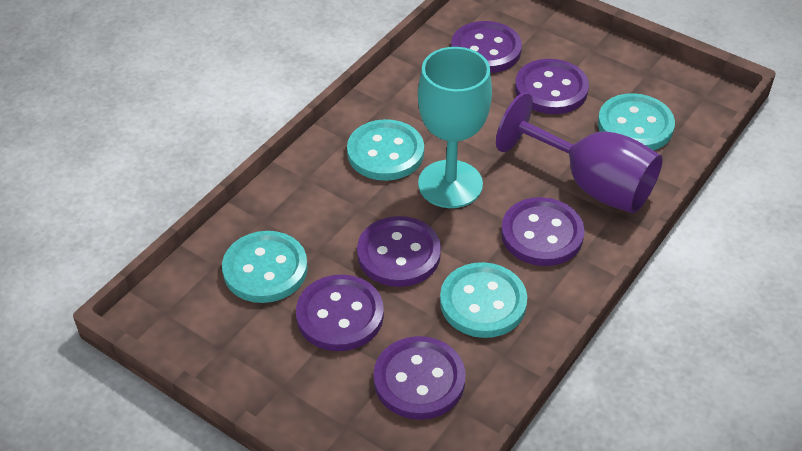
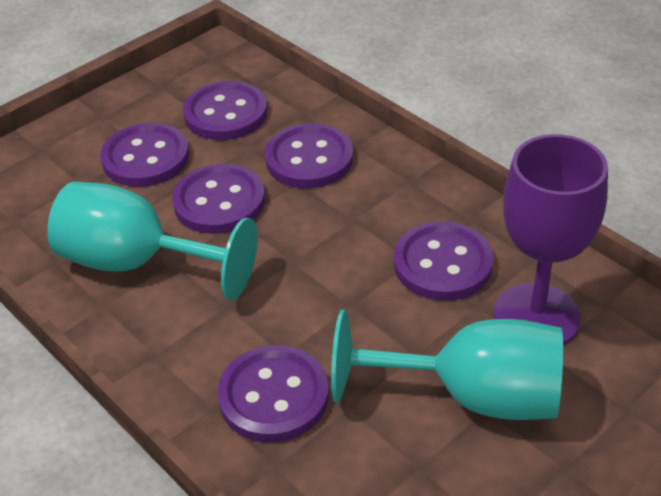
turquoise button: 4 -> 0
turquoise goblet: 1 -> 2

